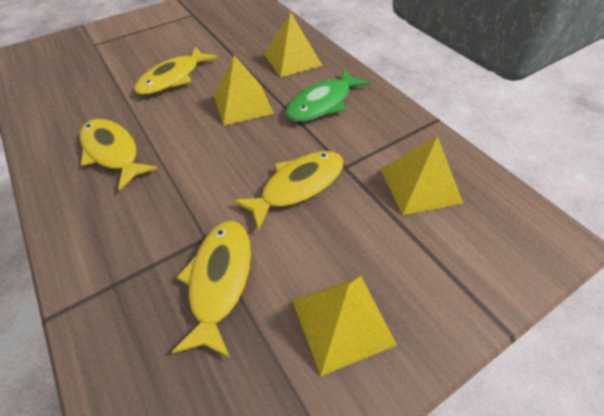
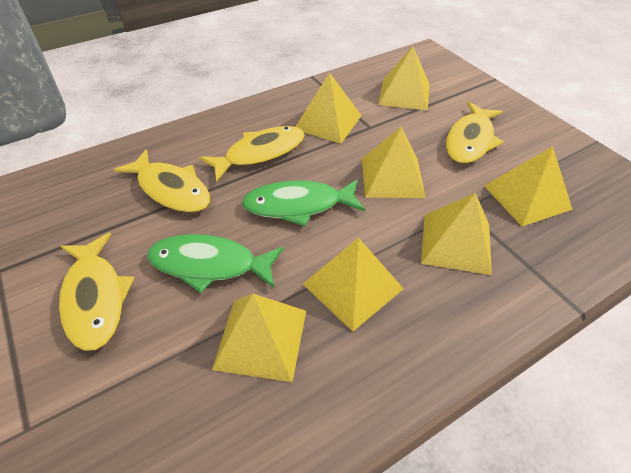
green fish: 1 -> 2
yellow pyramid: 4 -> 7

